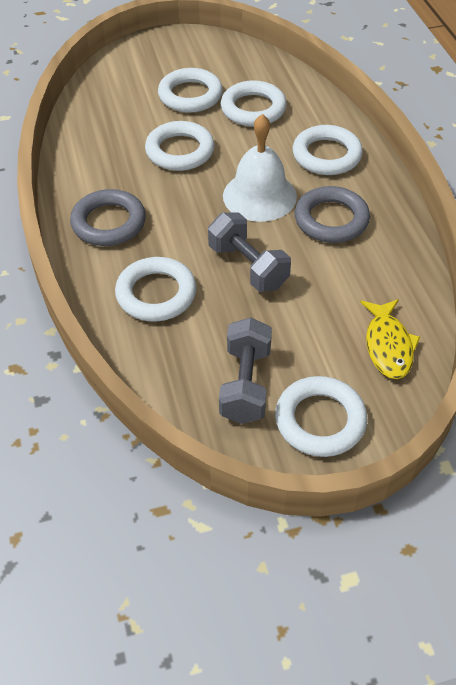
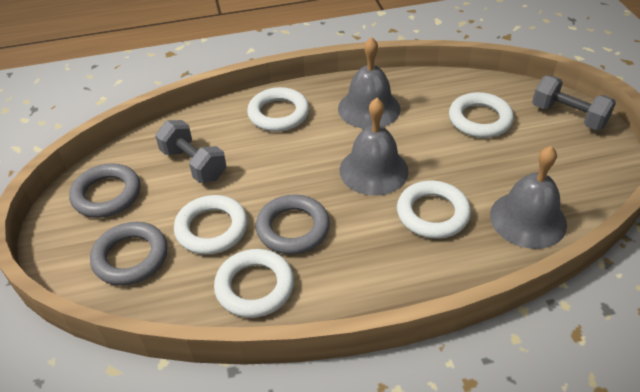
grey bell: 0 -> 3
grey ring: 2 -> 3
white bell: 1 -> 0
white ring: 6 -> 5
yellow fish: 1 -> 0

